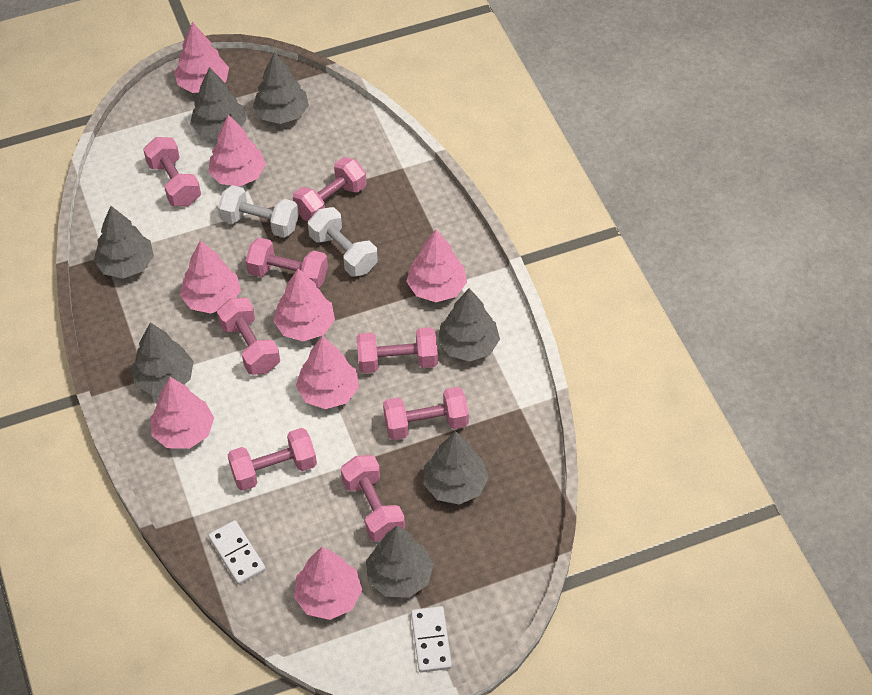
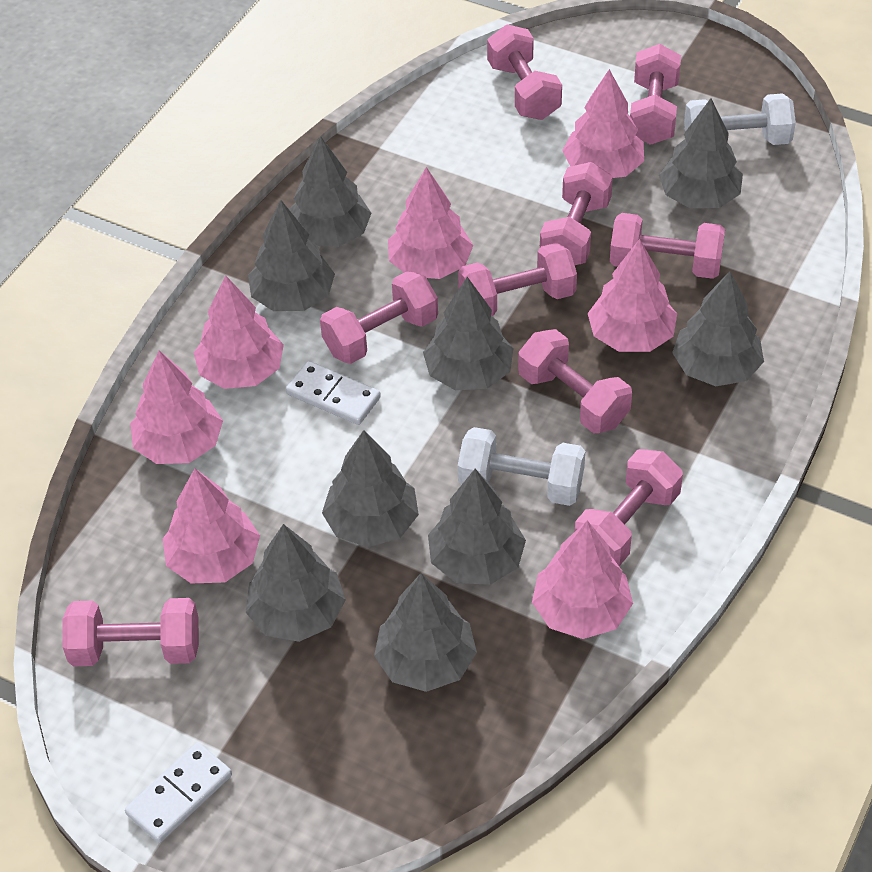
grey tree: 7 -> 9
pink dumbbell: 8 -> 9
pink tree: 8 -> 7

